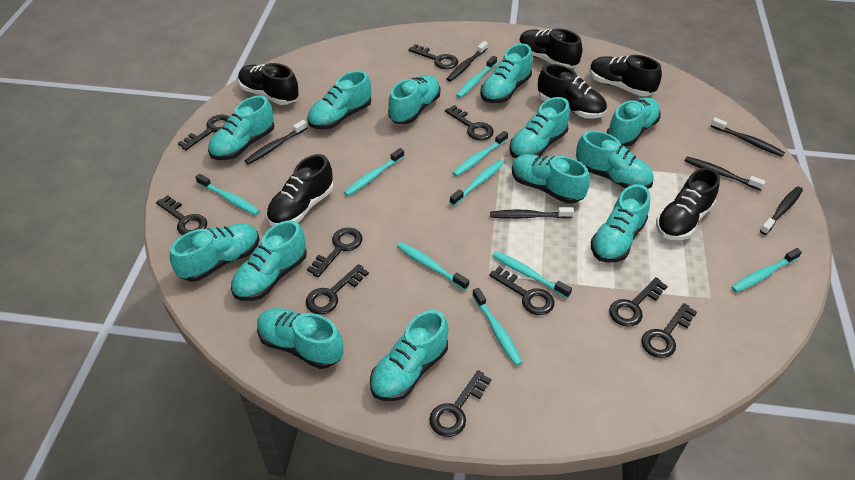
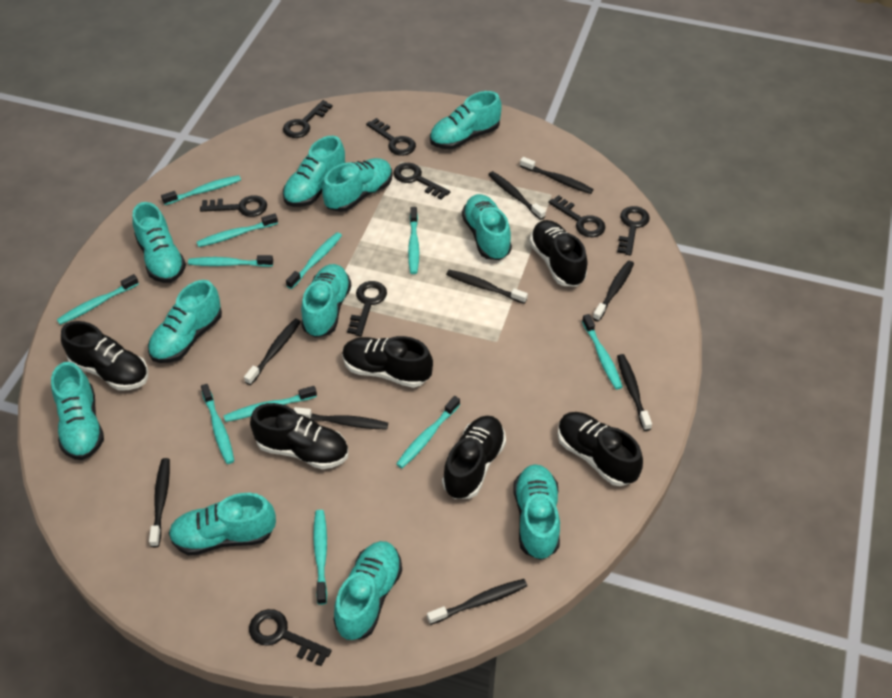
black key: 10 -> 8
black toothbrush: 6 -> 9
turquoise shoe: 13 -> 11
turquoise toothbrush: 9 -> 11

